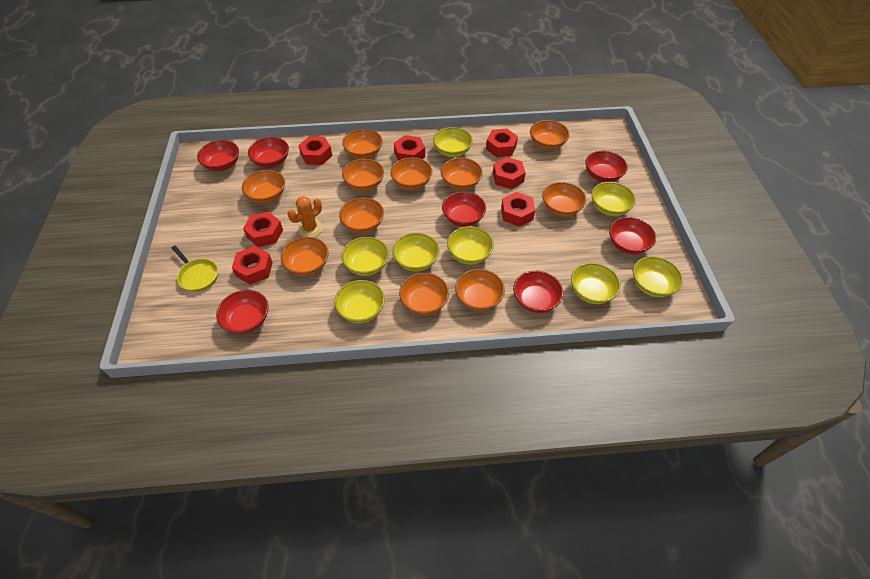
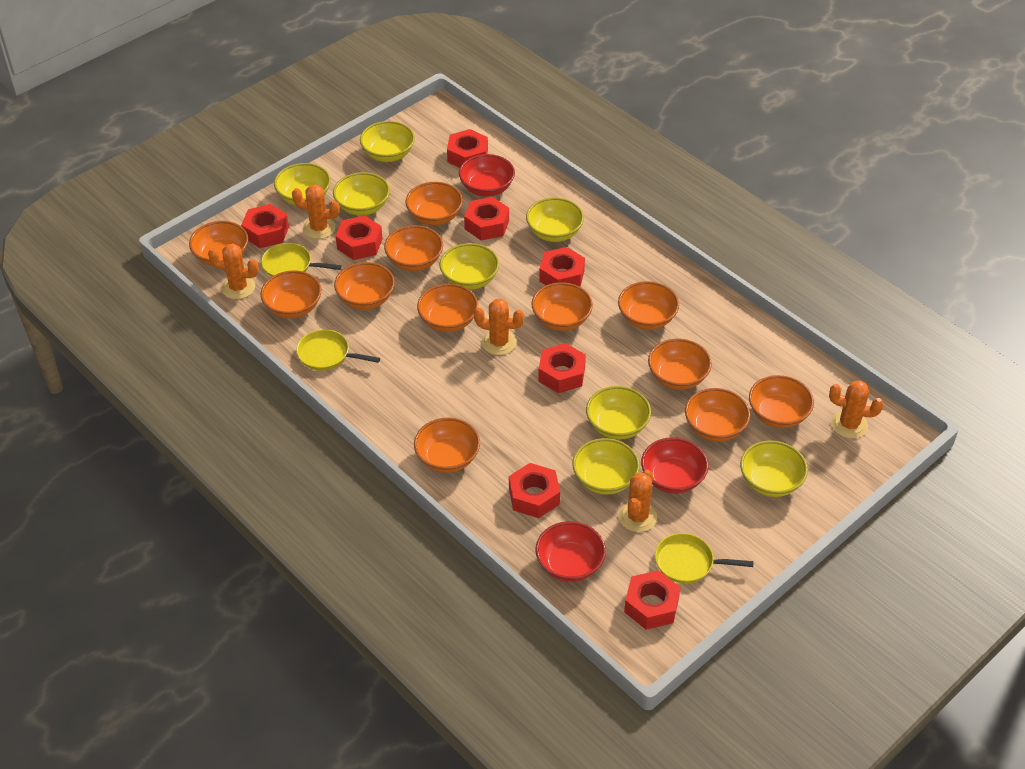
orange bowl: 11 -> 12
orange cactus: 1 -> 5
red bowl: 7 -> 3
red nut: 7 -> 8
yellow pan: 1 -> 3

